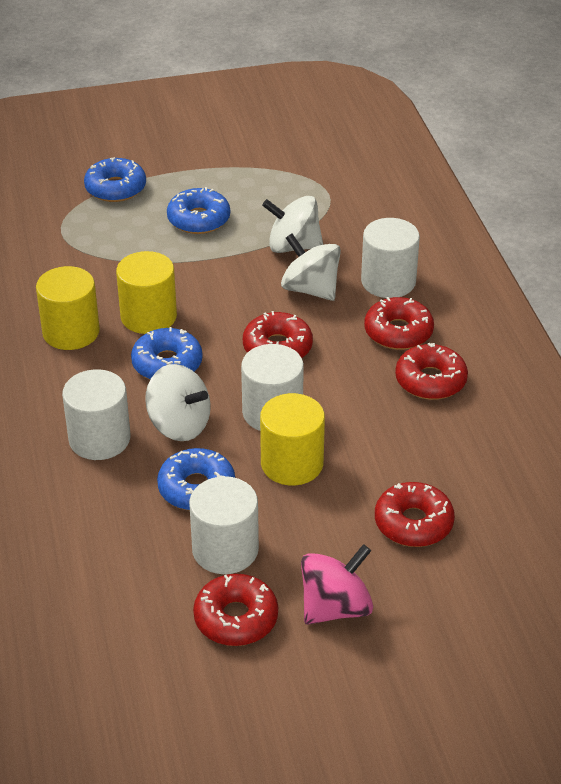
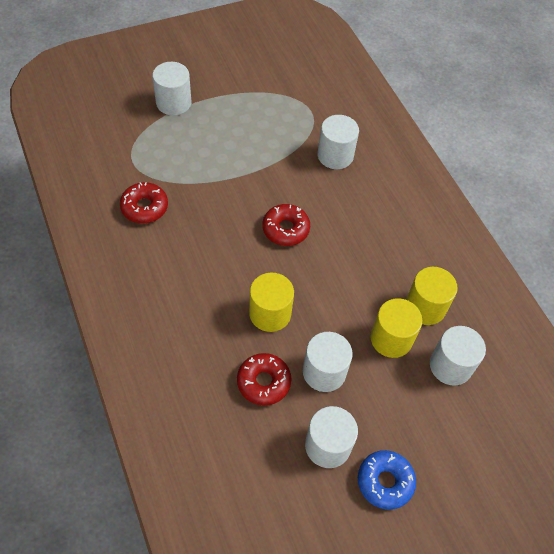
blue donut: 4 -> 1
pink spinning top: 1 -> 0
red donut: 5 -> 3
white cylinder: 4 -> 5
white spinning top: 3 -> 0

